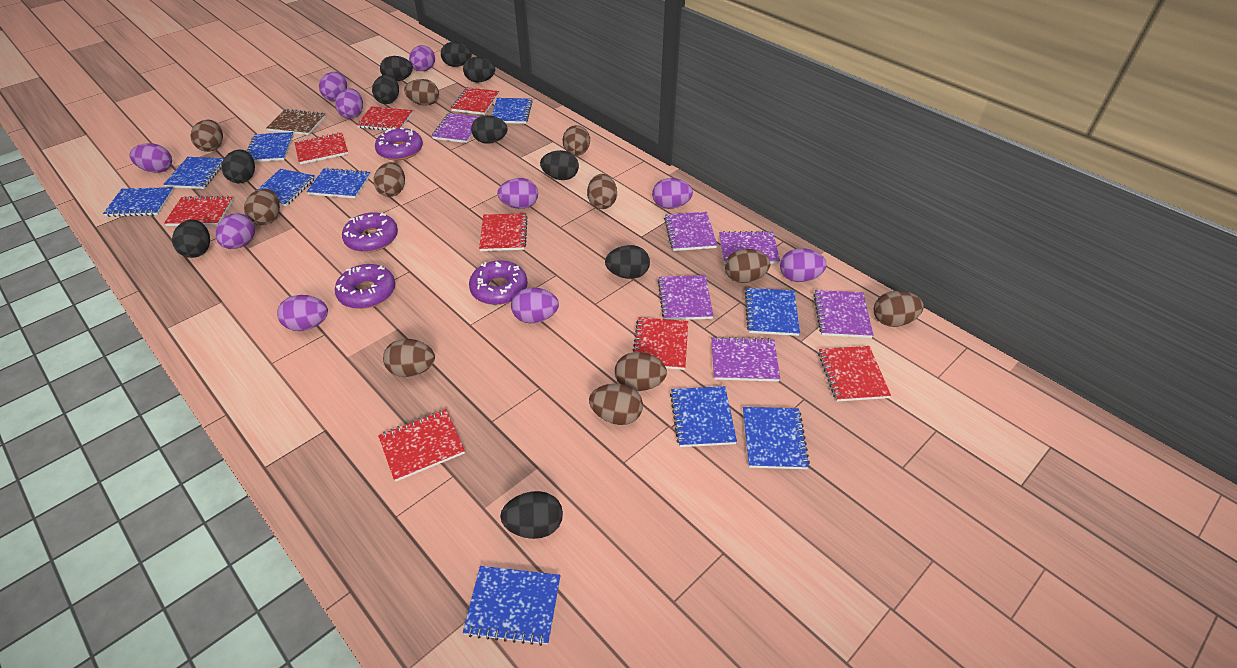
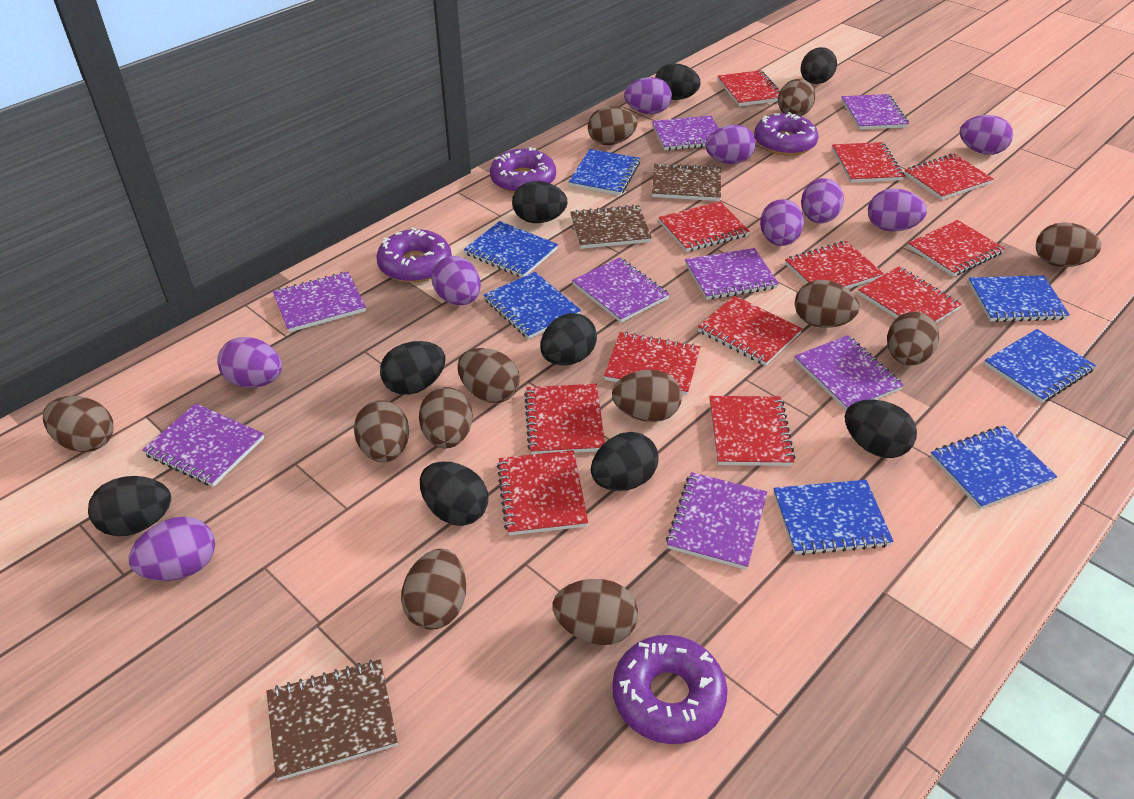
black egg: 10 -> 9
blue notebook: 10 -> 7
brown egg: 11 -> 12
brown notebook: 1 -> 3
purple egg: 10 -> 9
purple notebook: 6 -> 8
red notebook: 8 -> 12

